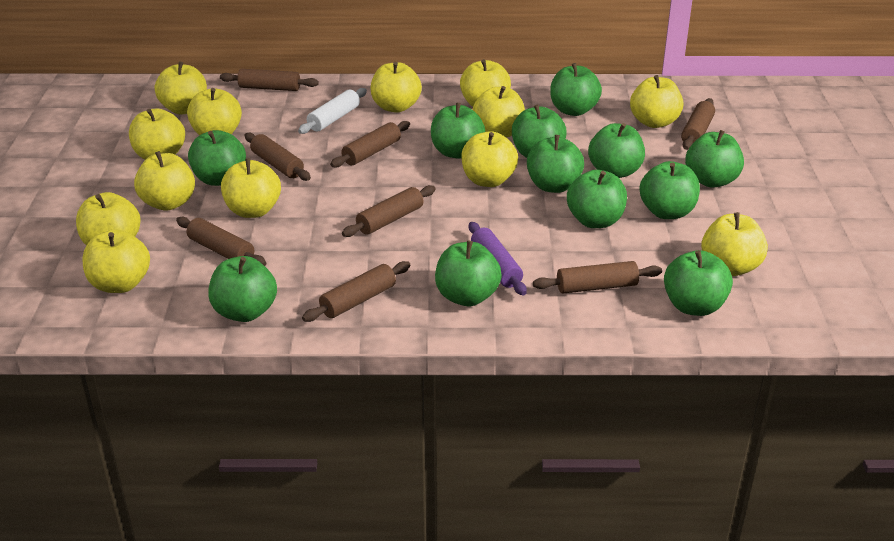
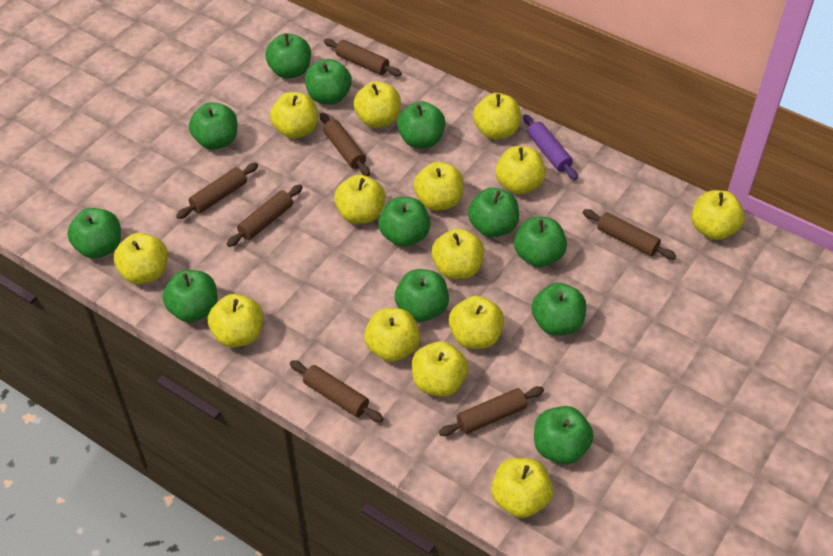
brown rolling pin: 8 -> 7
white rolling pin: 1 -> 0
yellow apple: 13 -> 14

